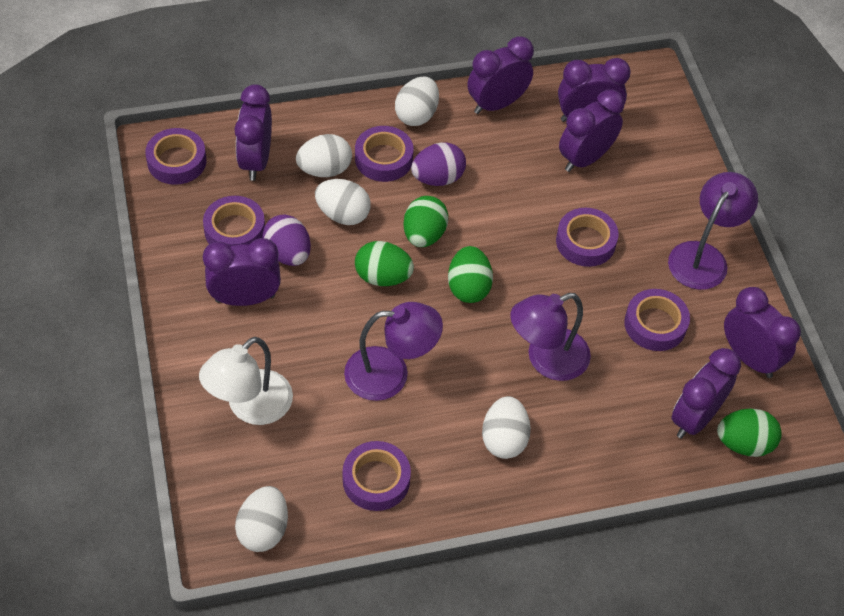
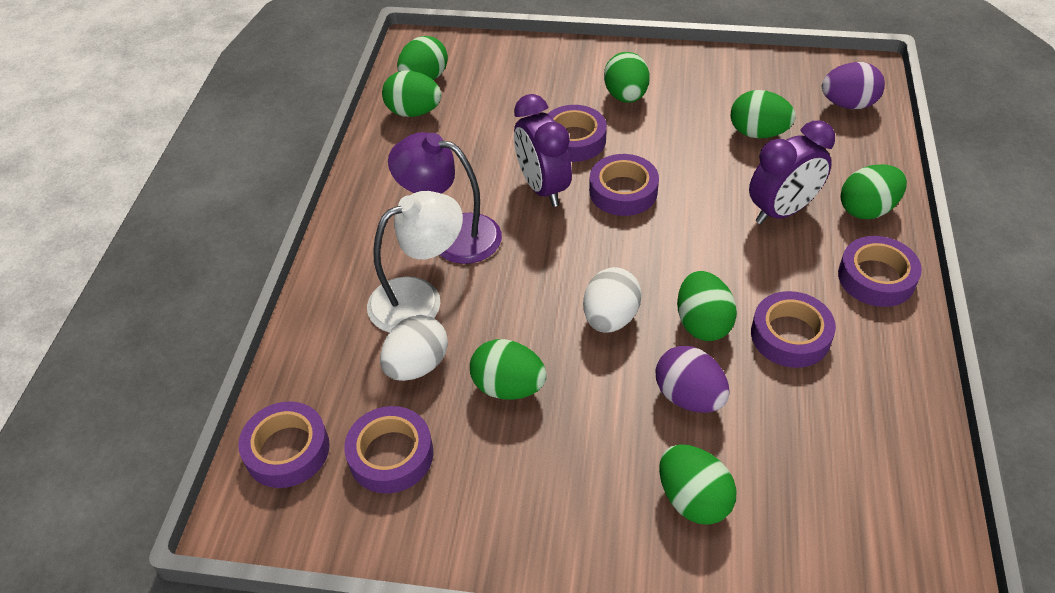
green egg: 4 -> 8
purple clock: 7 -> 2
purple lamp: 3 -> 1
white egg: 5 -> 2

